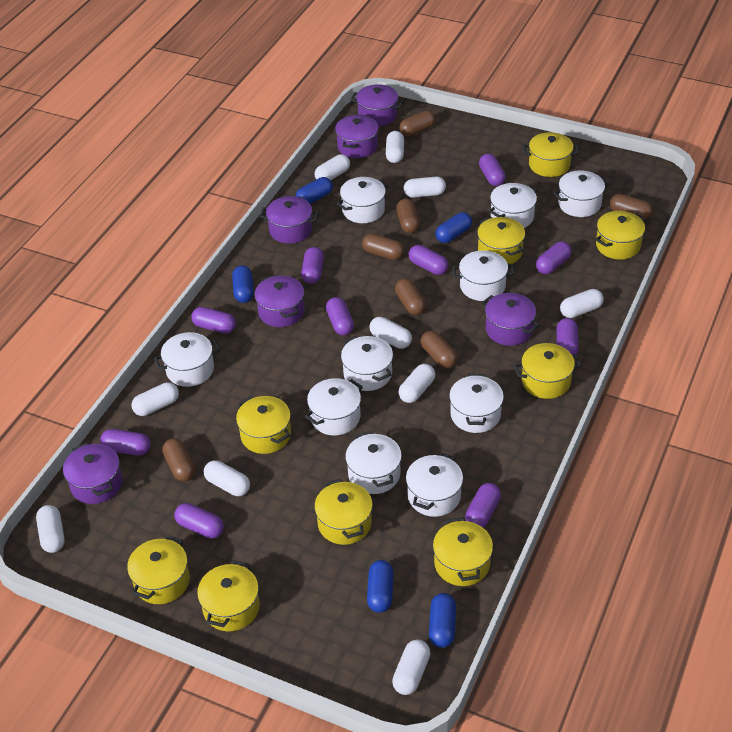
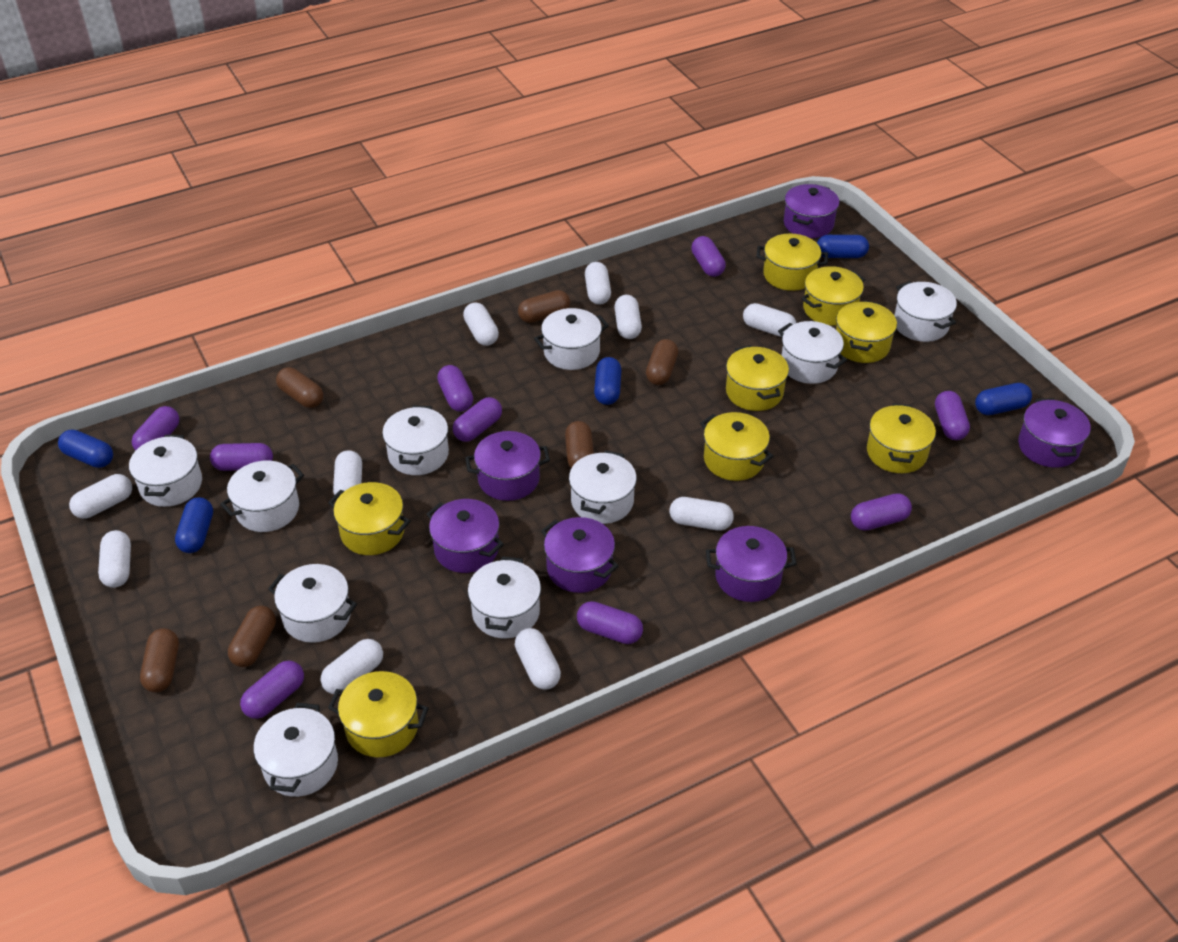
brown capsule: 7 -> 6
purple capsule: 10 -> 9
yellow pot: 9 -> 8

